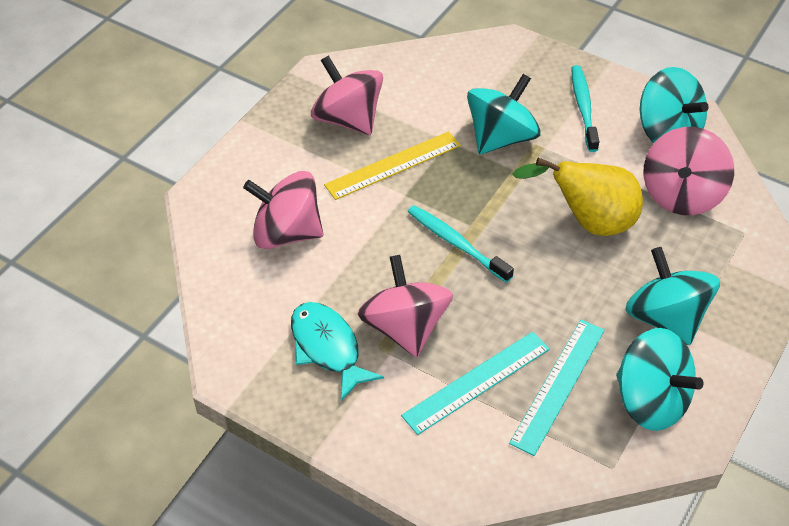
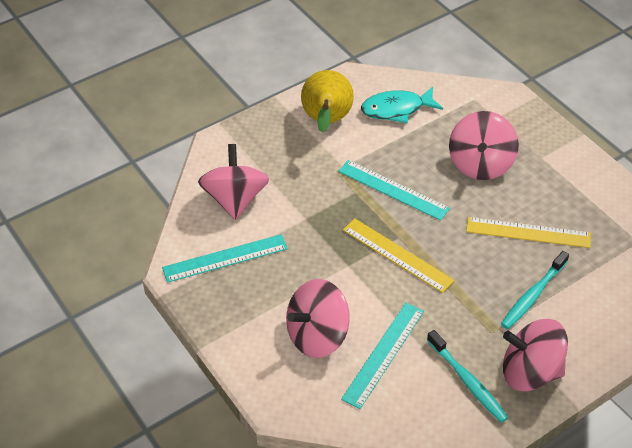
turquoise ruler: 2 -> 3
turquoise spinning top: 4 -> 0
yellow ruler: 1 -> 2

